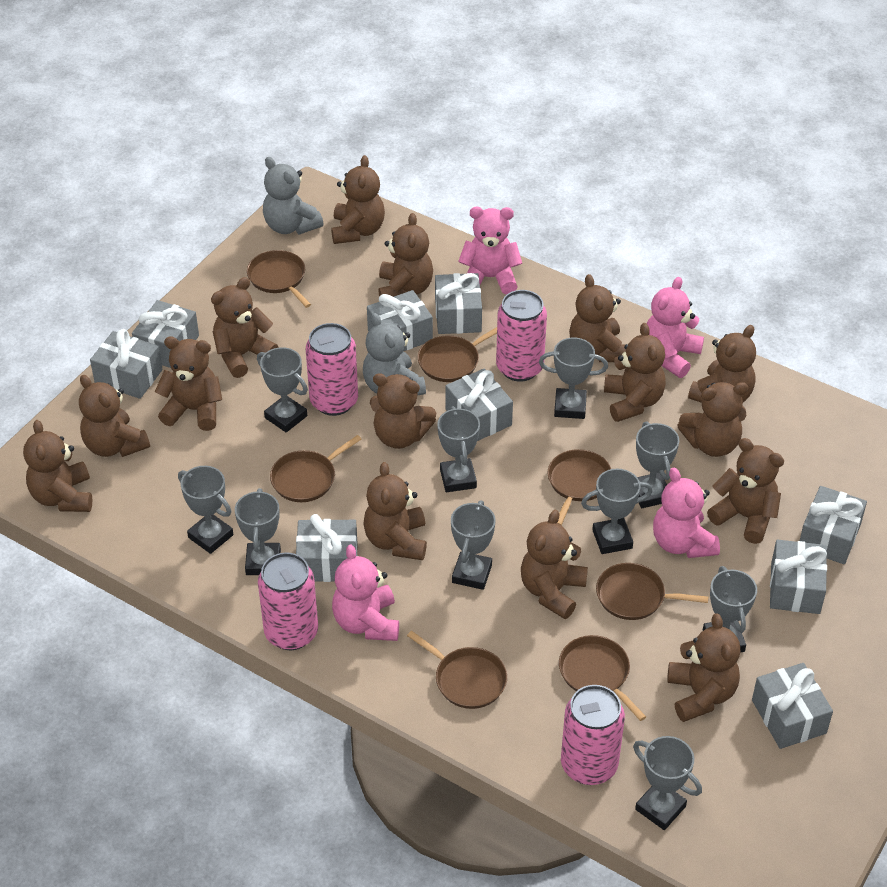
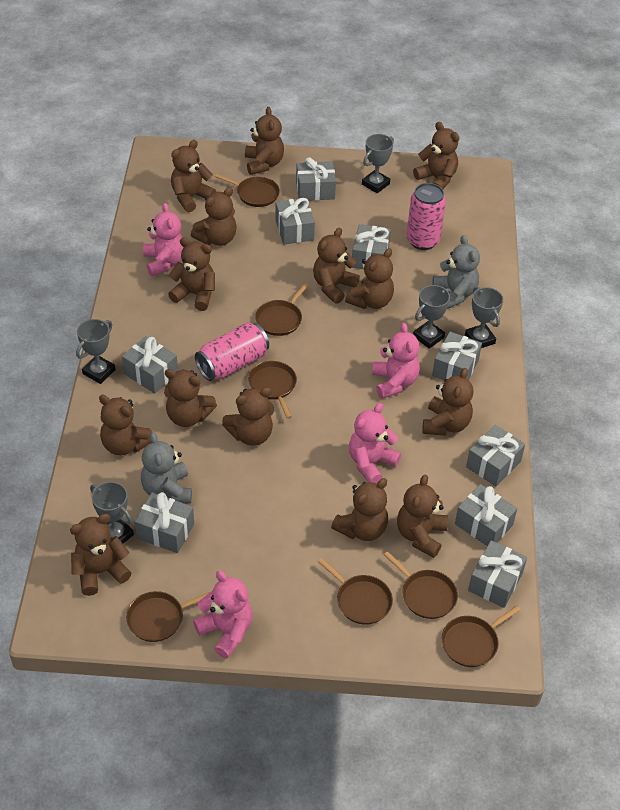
brown teddy bear: 15 -> 14
grey trophy: 10 -> 5
pink can: 4 -> 2

